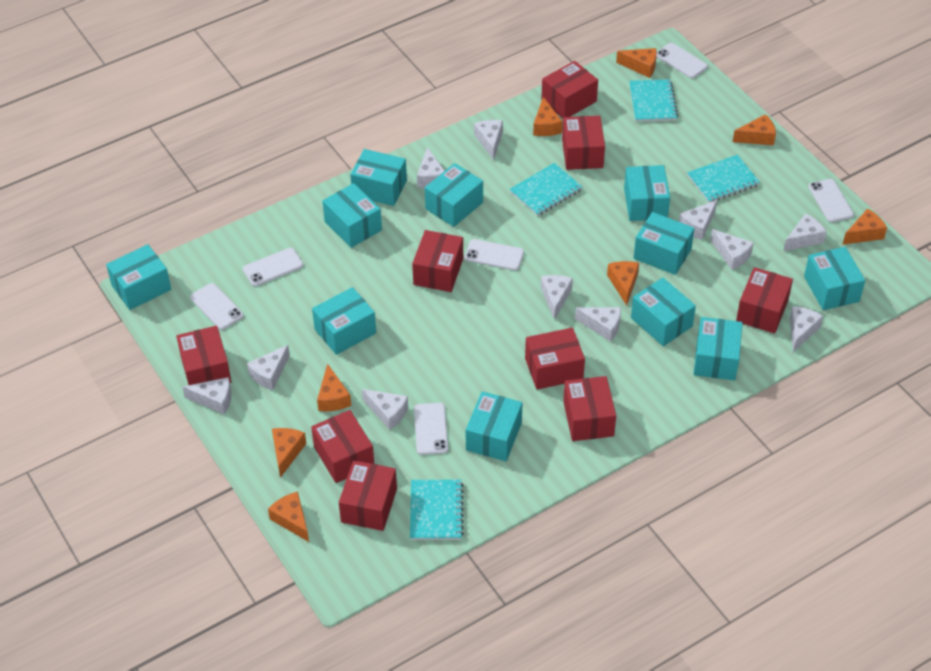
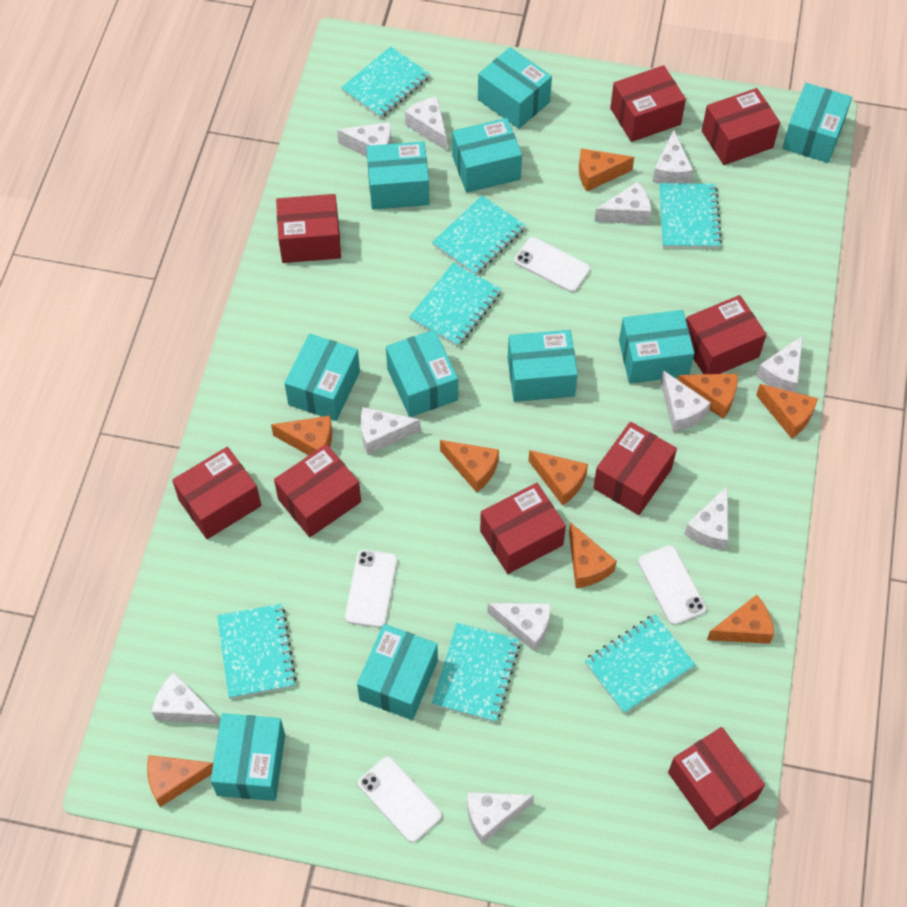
orange cheese: 8 -> 9
turquoise box: 11 -> 10
turquoise notebook: 4 -> 7
white phone: 6 -> 4

